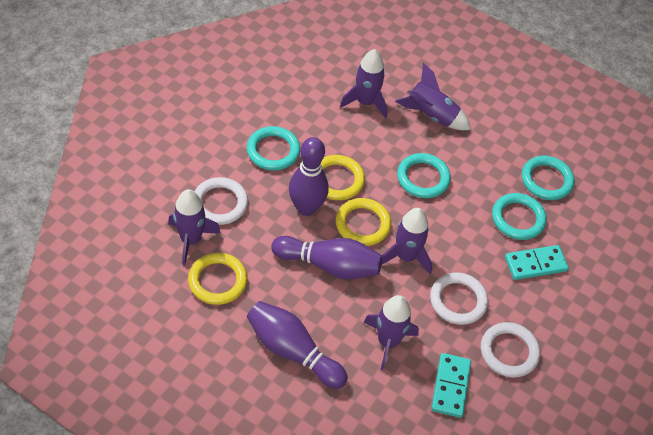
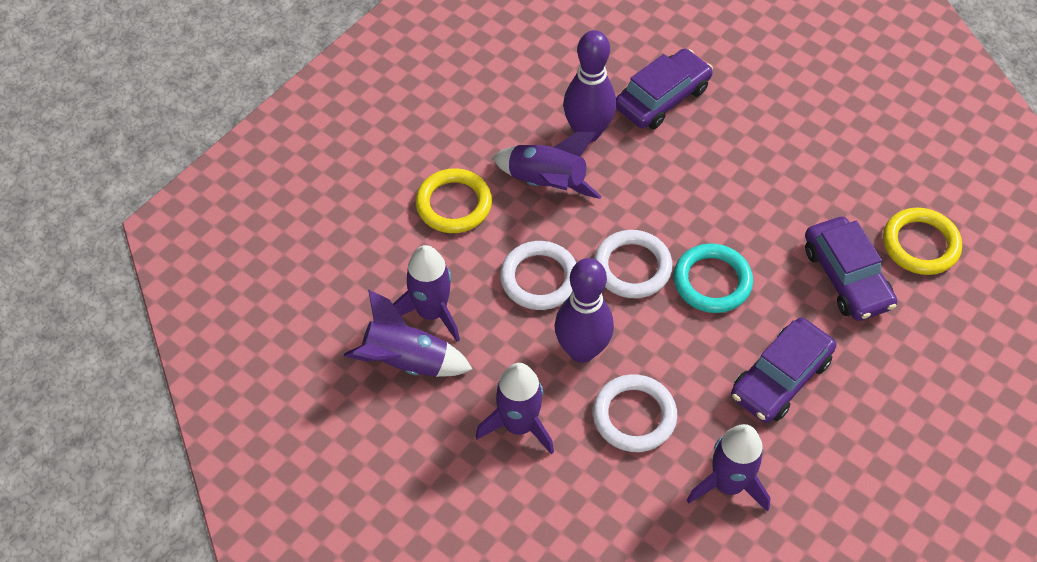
purple bowling pin: 3 -> 2
purple car: 0 -> 3
turquoise domino: 2 -> 0
turquoise ring: 4 -> 1
yellow ring: 3 -> 2

